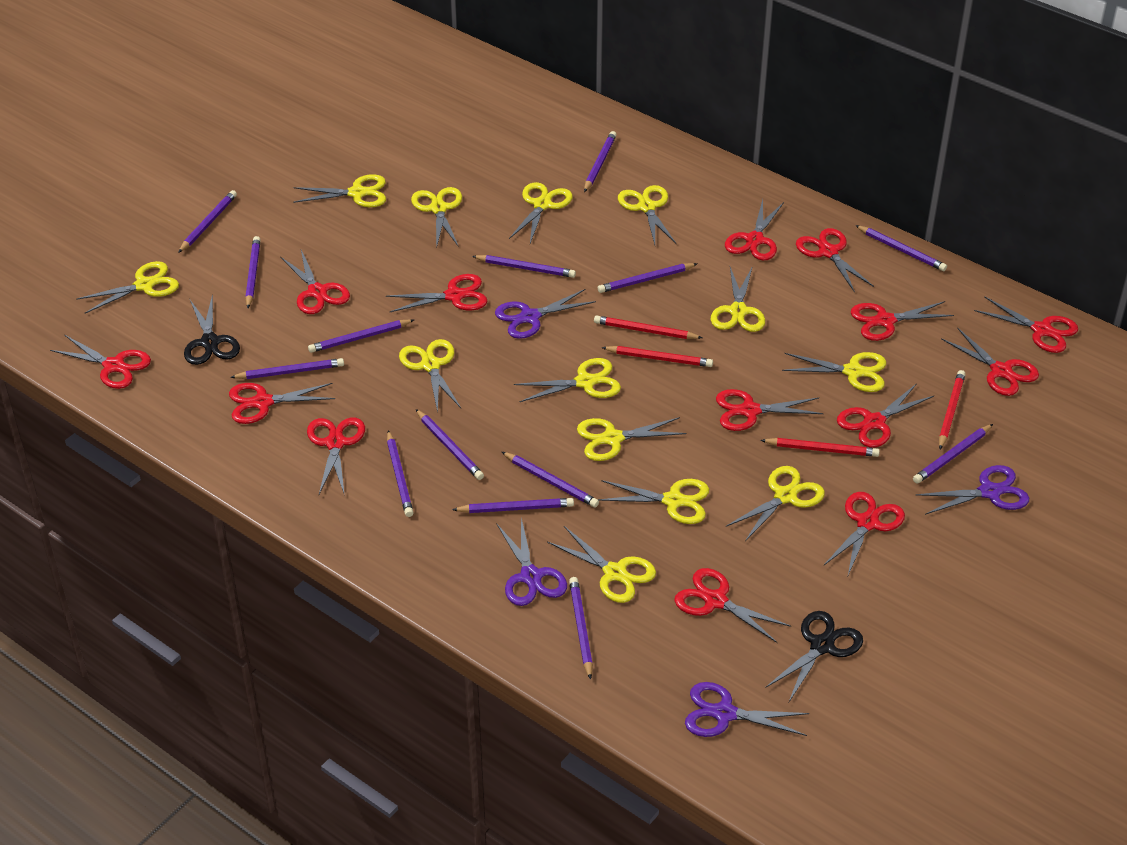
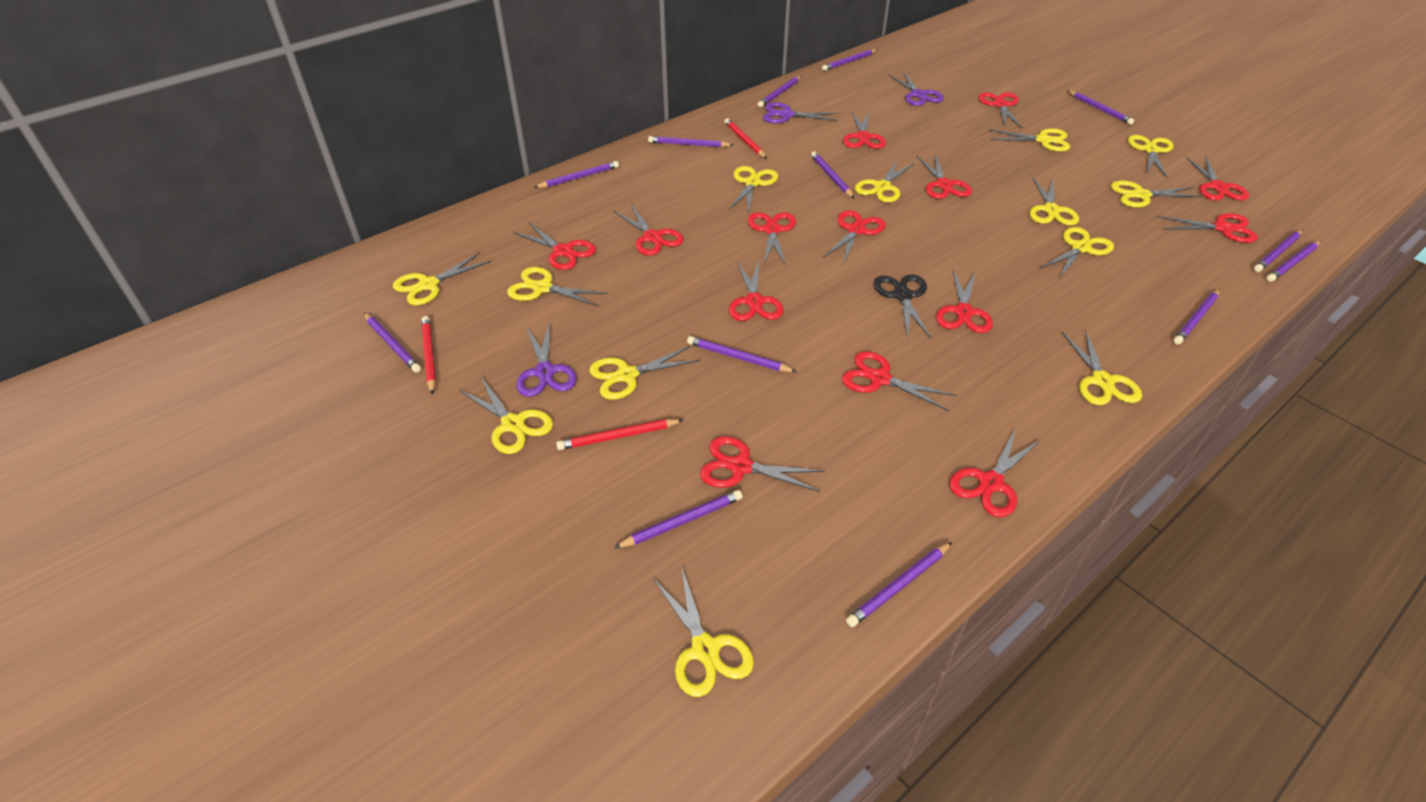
black scissors: 2 -> 1
purple pencil: 14 -> 13
purple scissors: 4 -> 3
red pencil: 4 -> 3

